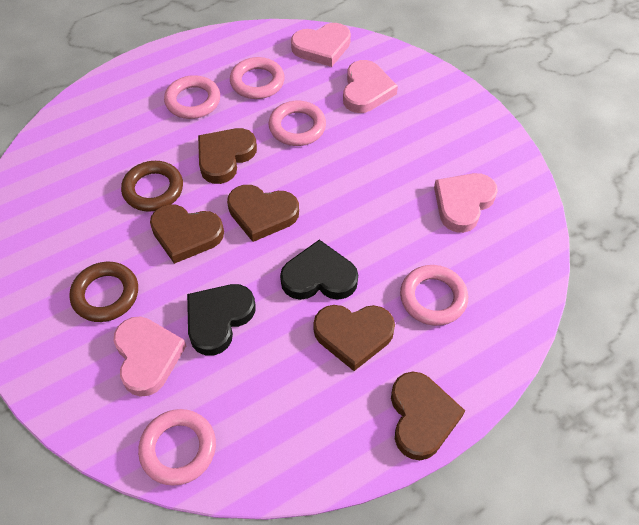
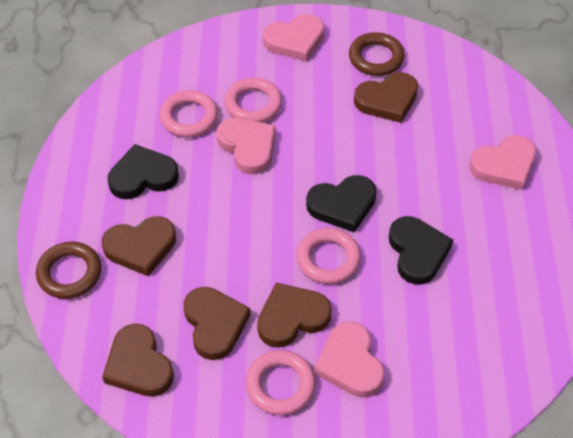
black heart: 2 -> 3
pink ring: 5 -> 4

